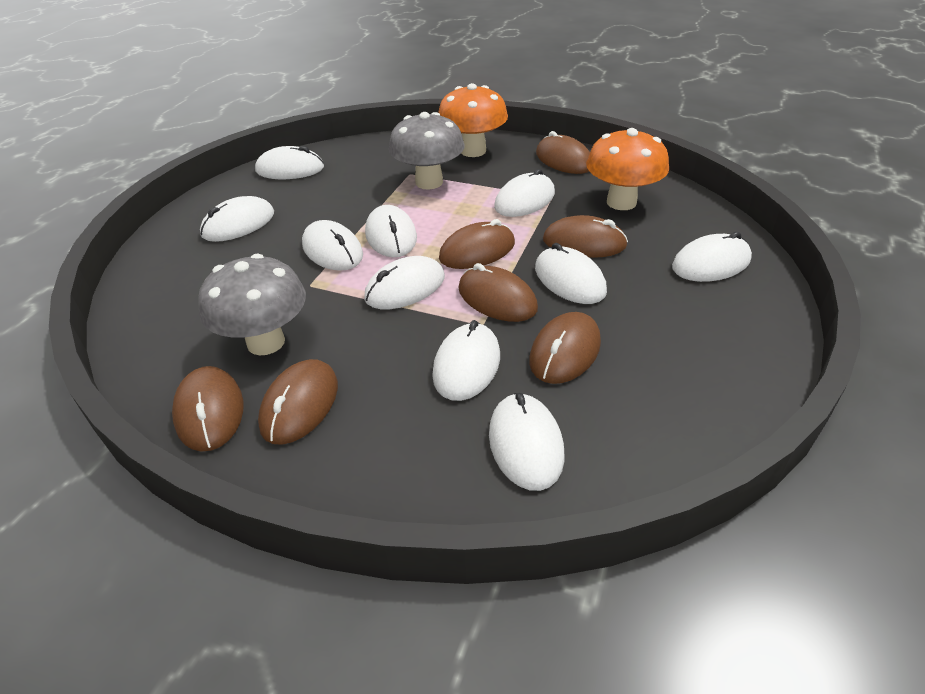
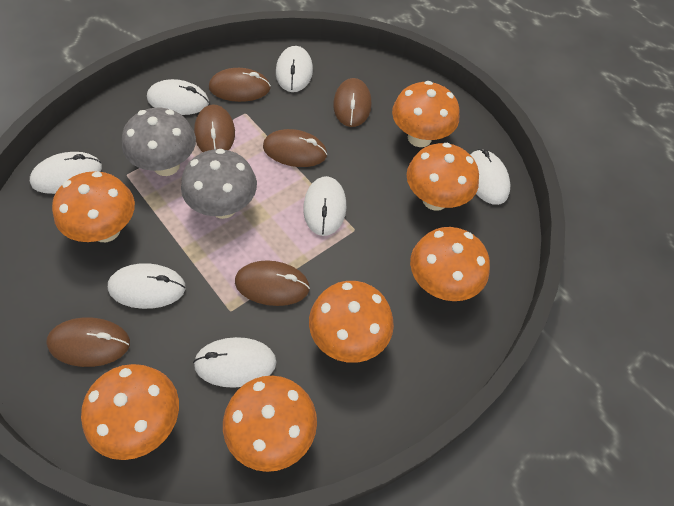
brown mouse: 7 -> 6
orange mushroom: 2 -> 7
white mouse: 10 -> 7

